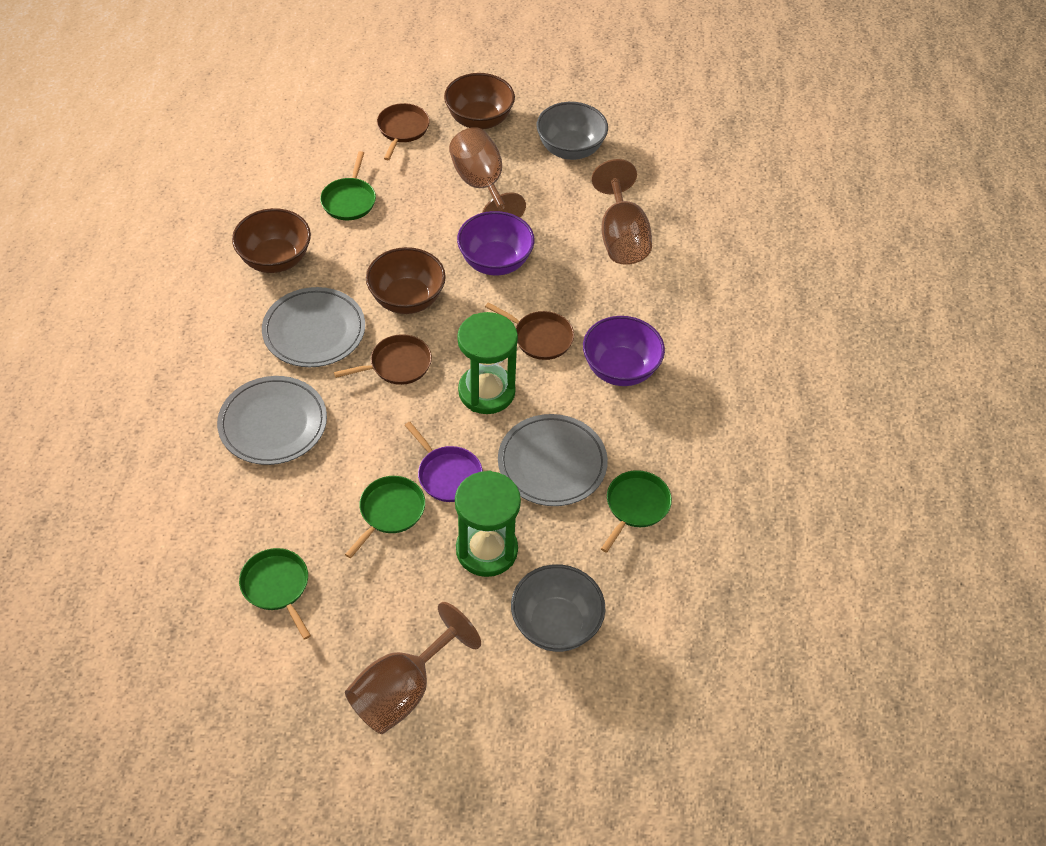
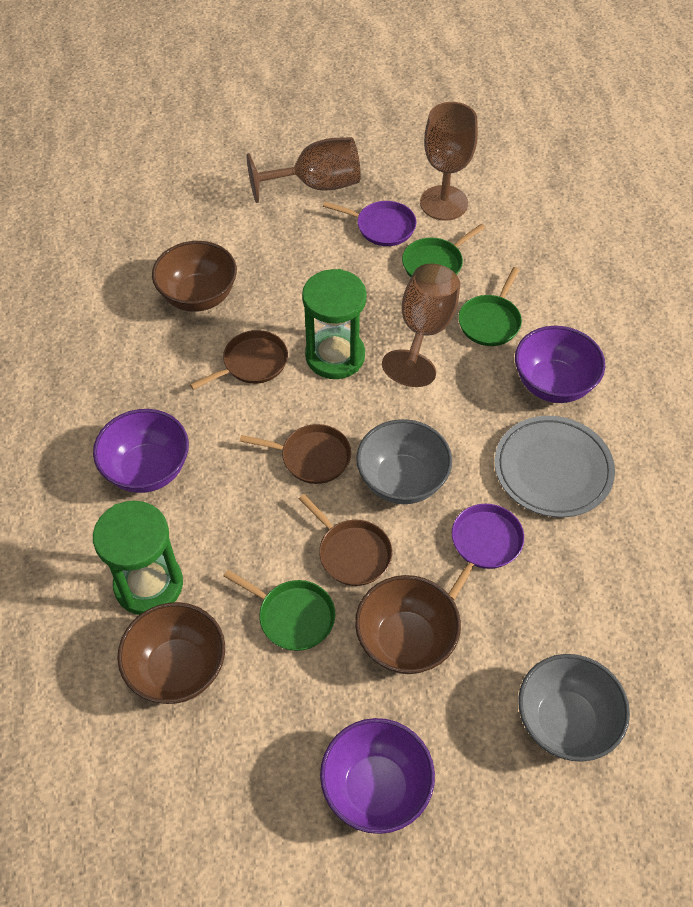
green pan: 4 -> 3
grey plate: 3 -> 1
purple bowl: 2 -> 3
purple pan: 1 -> 2

